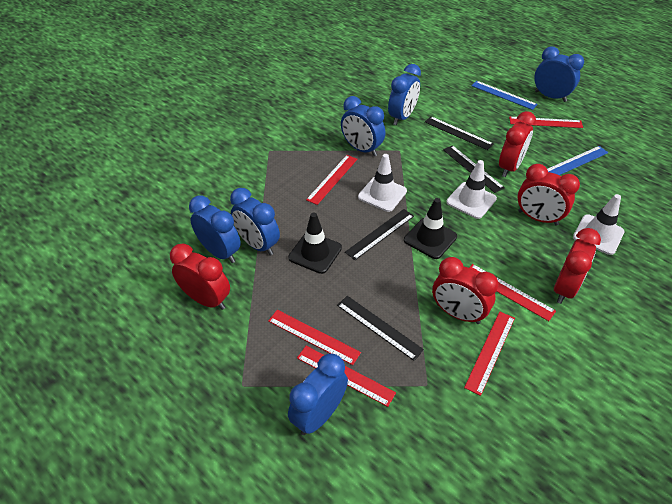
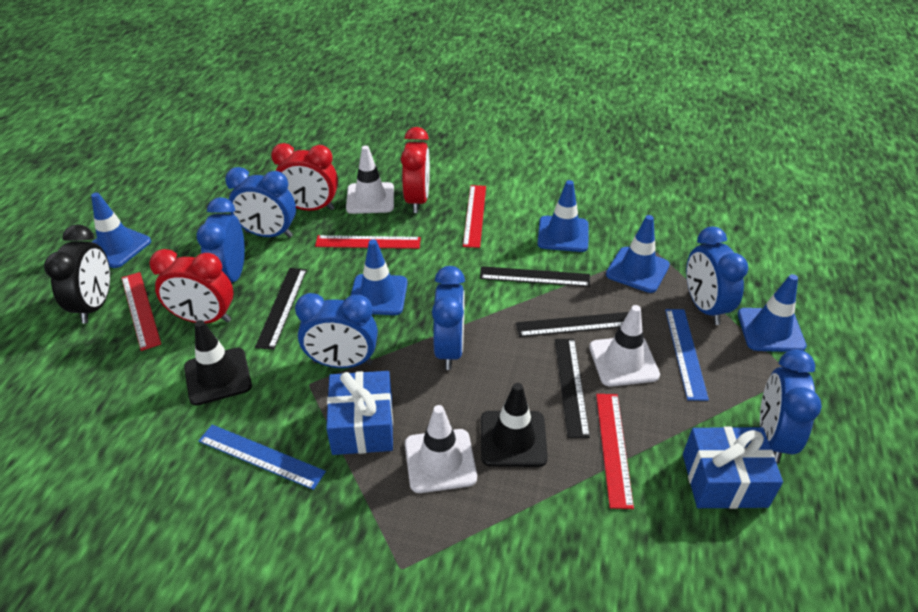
black clock: 0 -> 1
blue gift: 0 -> 2
blue traffic cone: 0 -> 5
red clock: 5 -> 3
red ruler: 6 -> 4

